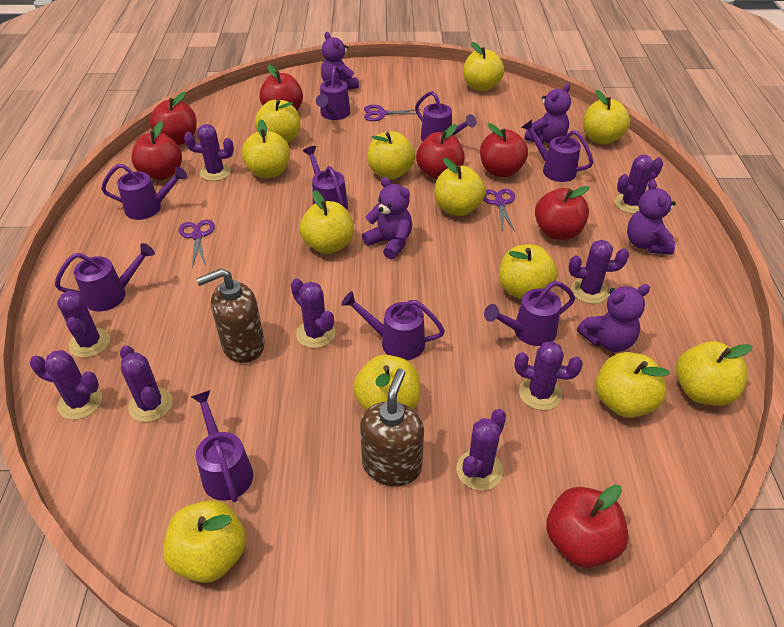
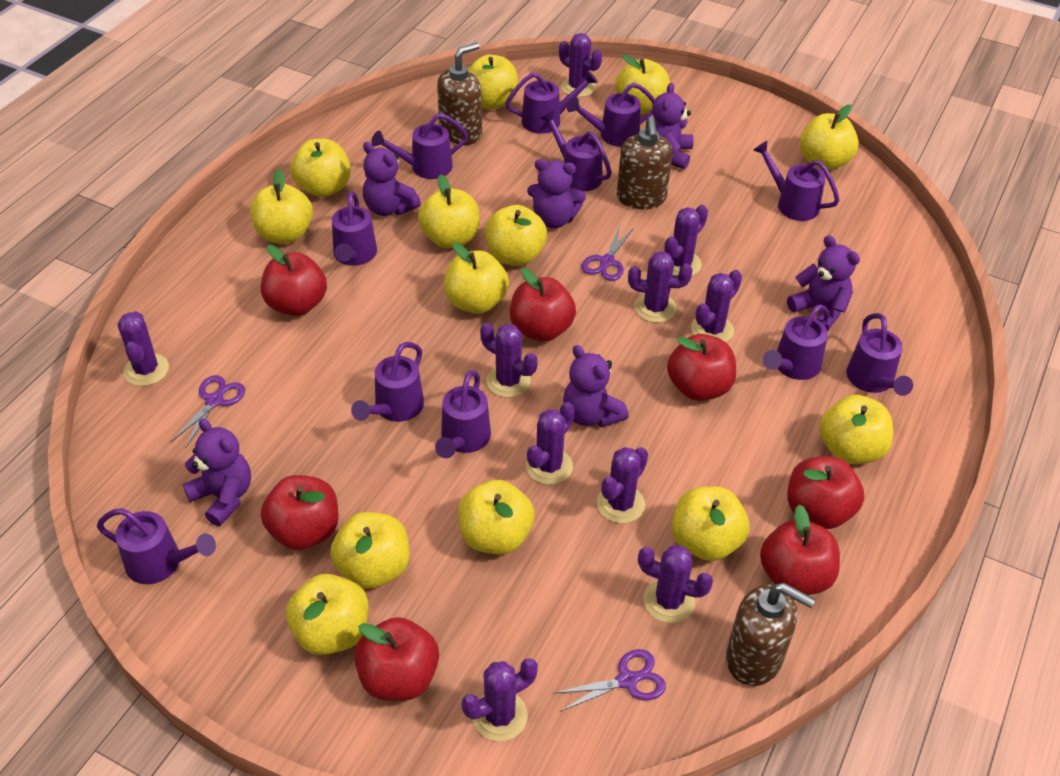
brown soap dispenser: 2 -> 3
purple cactus: 9 -> 10
purple teddy bear: 5 -> 6
purple watering can: 9 -> 11
yellow apple: 12 -> 13

